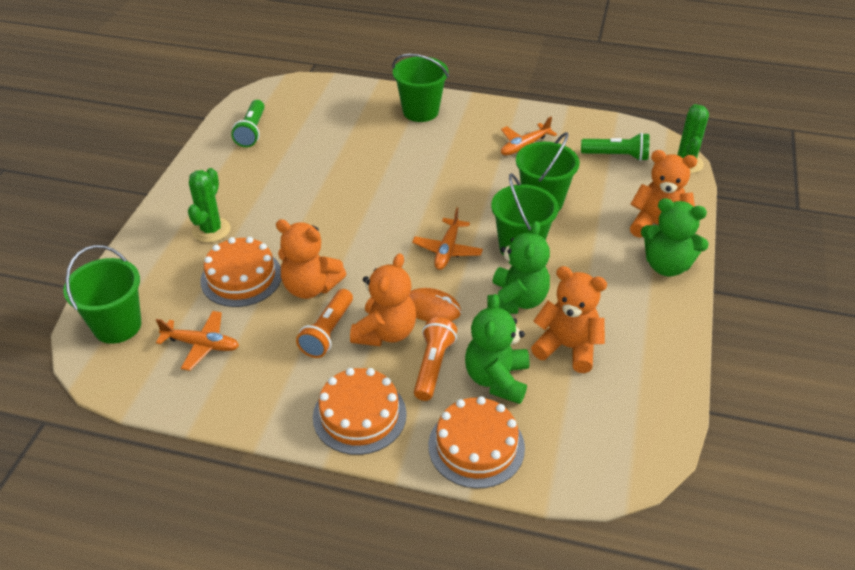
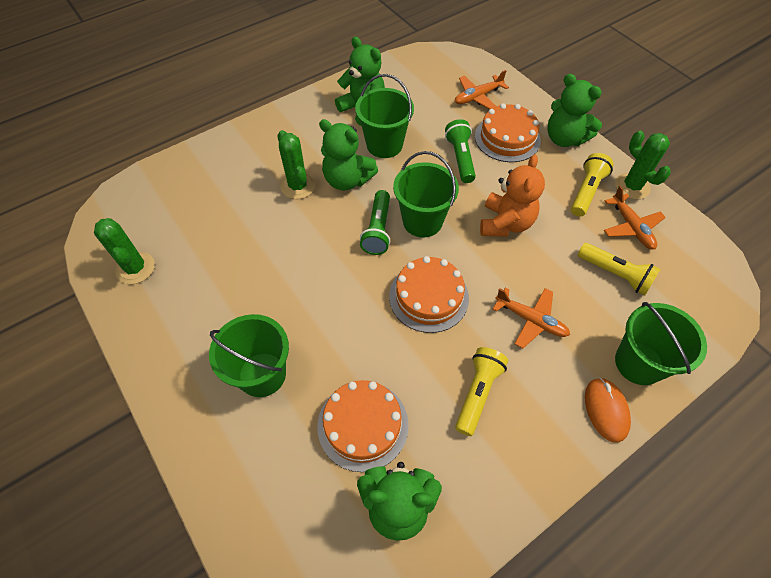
green cactus: 2 -> 3
green teddy bear: 3 -> 4
orange flashlight: 2 -> 0
orange teddy bear: 4 -> 1
yellow flashlight: 0 -> 3

